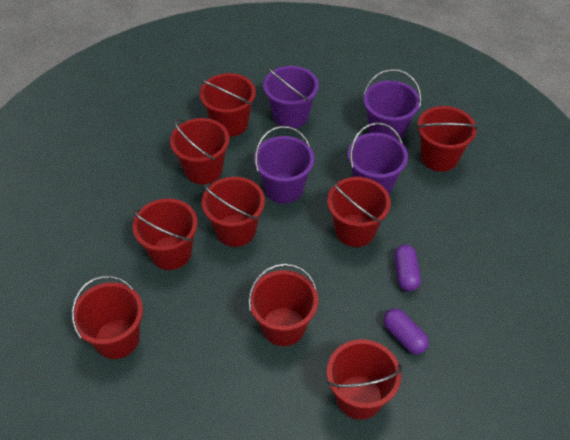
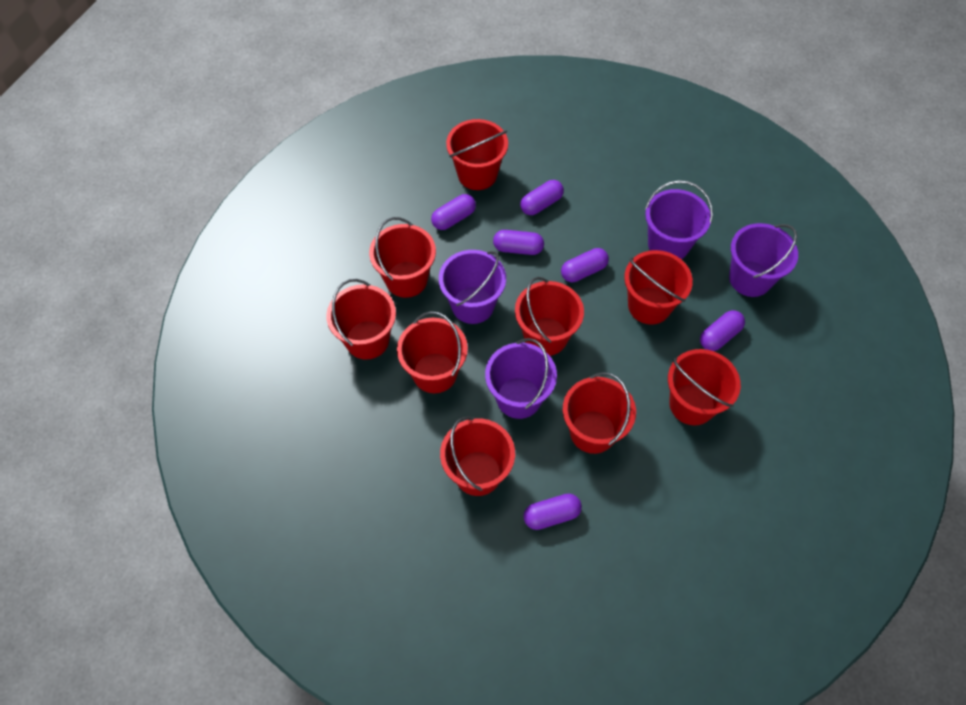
purple capsule: 2 -> 6

